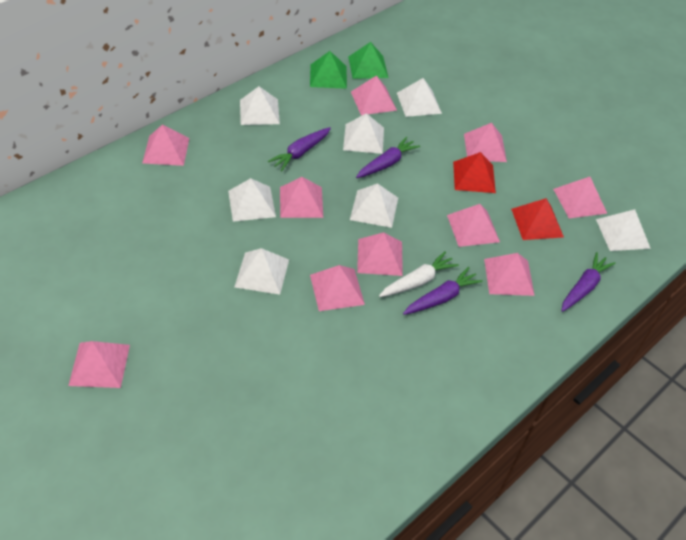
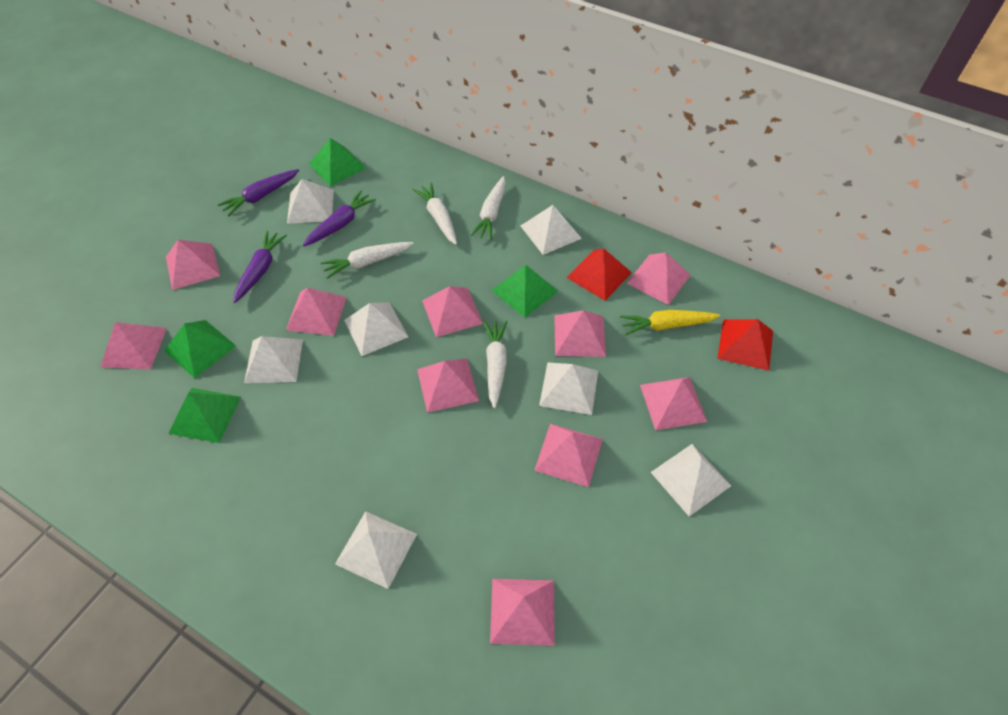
green pyramid: 2 -> 4
purple carrot: 4 -> 3
white carrot: 1 -> 4
yellow carrot: 0 -> 1

